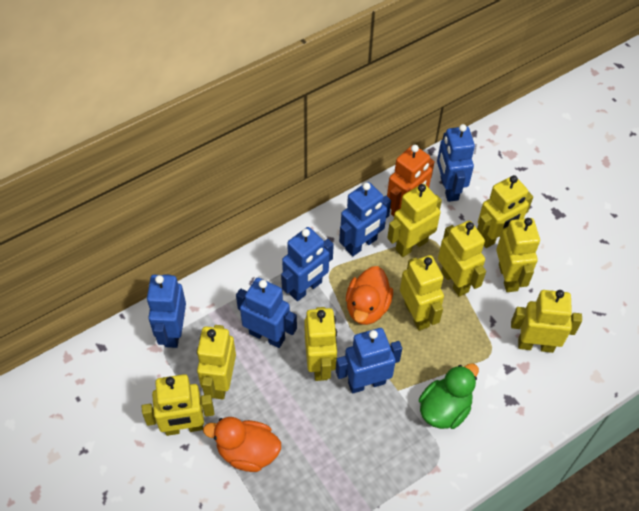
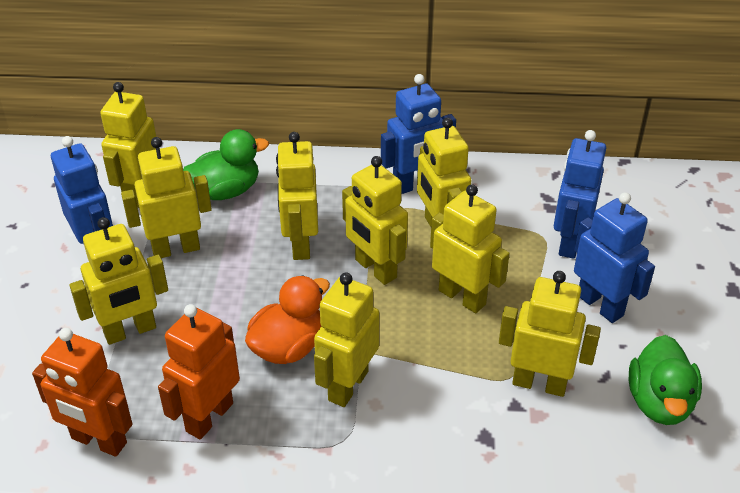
blue robot: 6 -> 4
green duck: 1 -> 2
orange duck: 2 -> 1
orange robot: 1 -> 2

